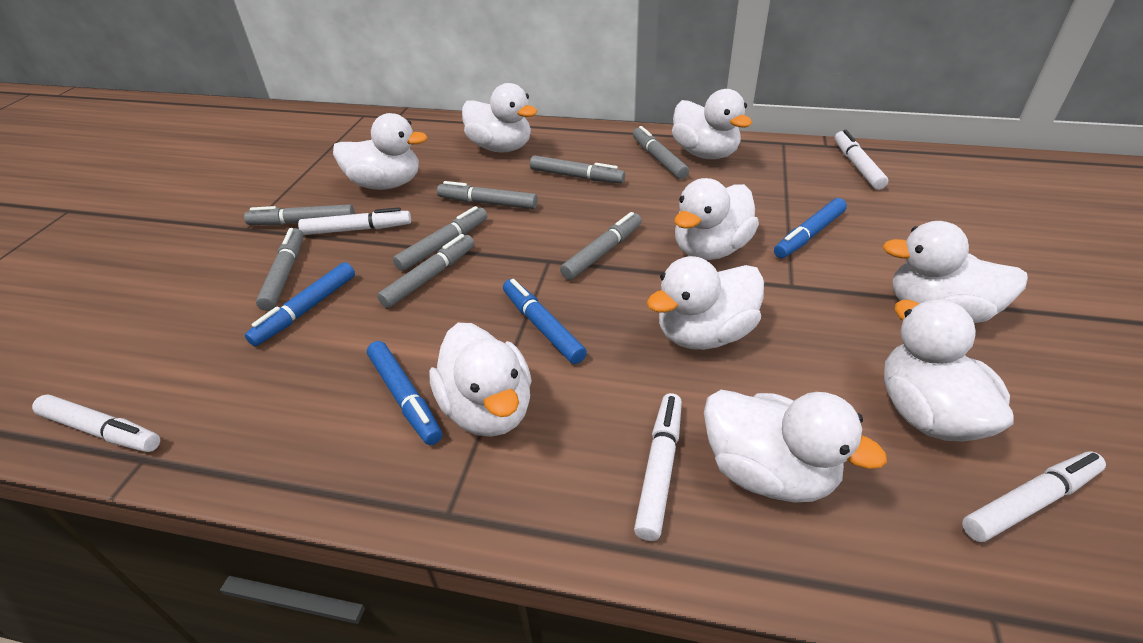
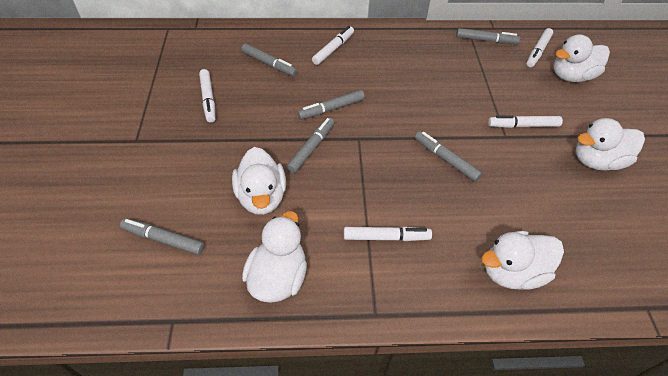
blue marker: 4 -> 0
grey marker: 8 -> 6
white duck: 9 -> 5

